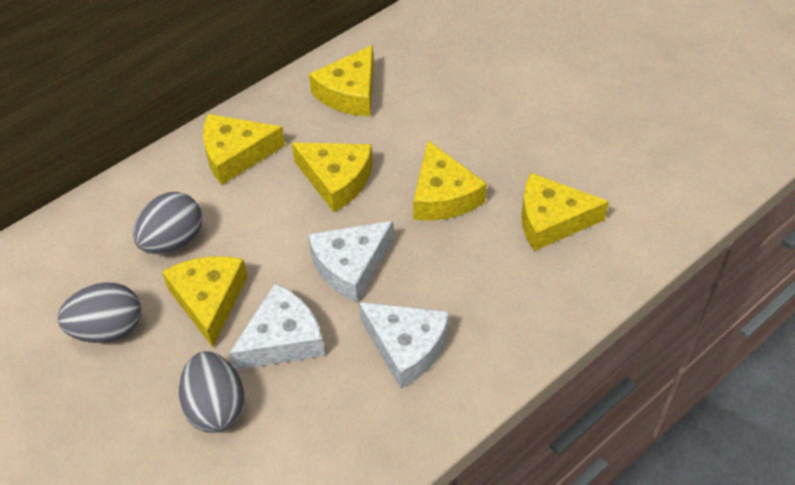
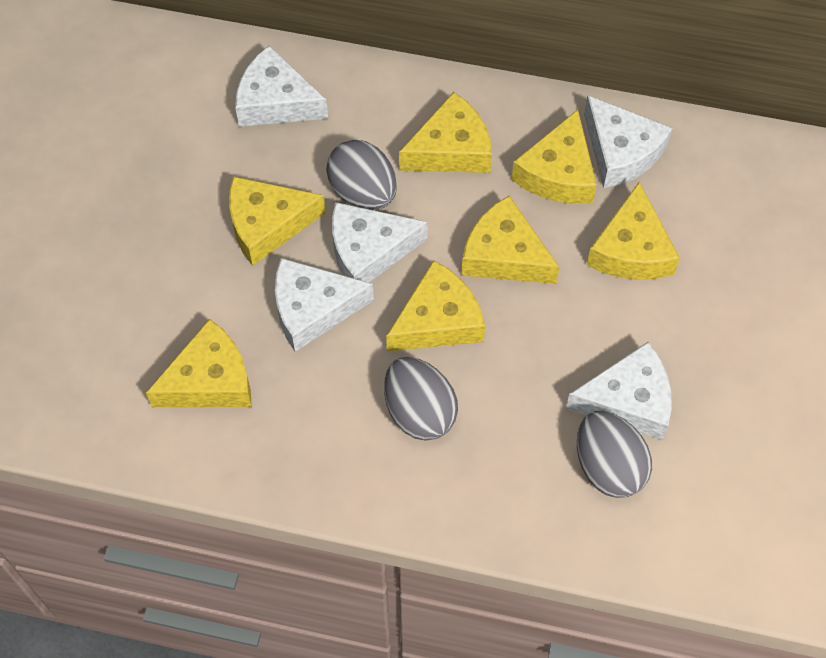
white cheese: 3 -> 5
yellow cheese: 6 -> 7

